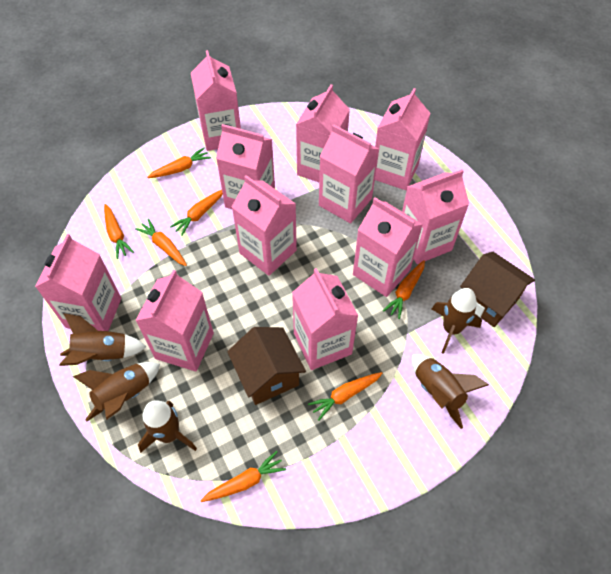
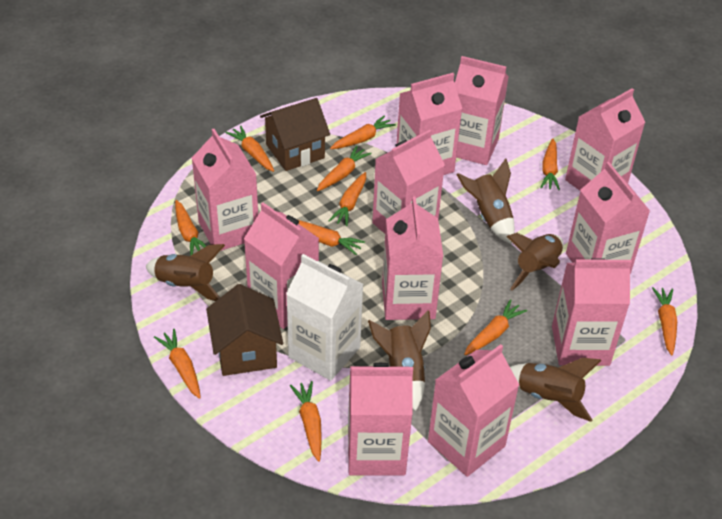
orange carrot: 7 -> 11
white carton: 0 -> 1

